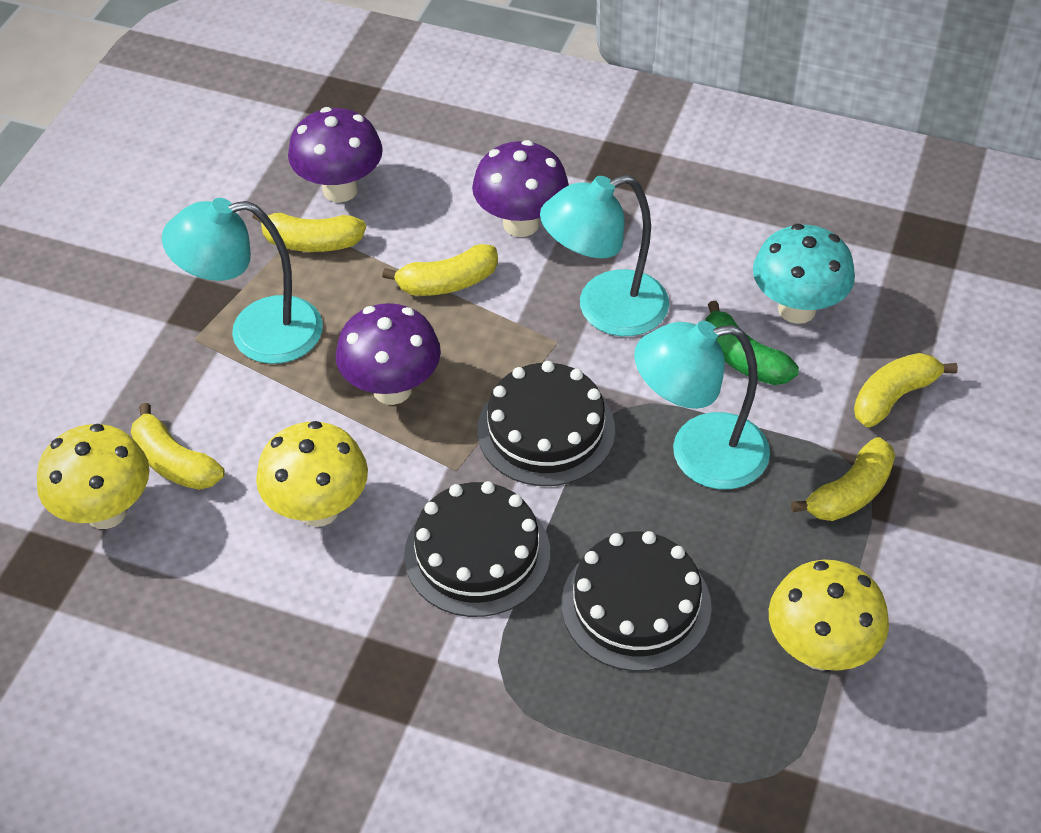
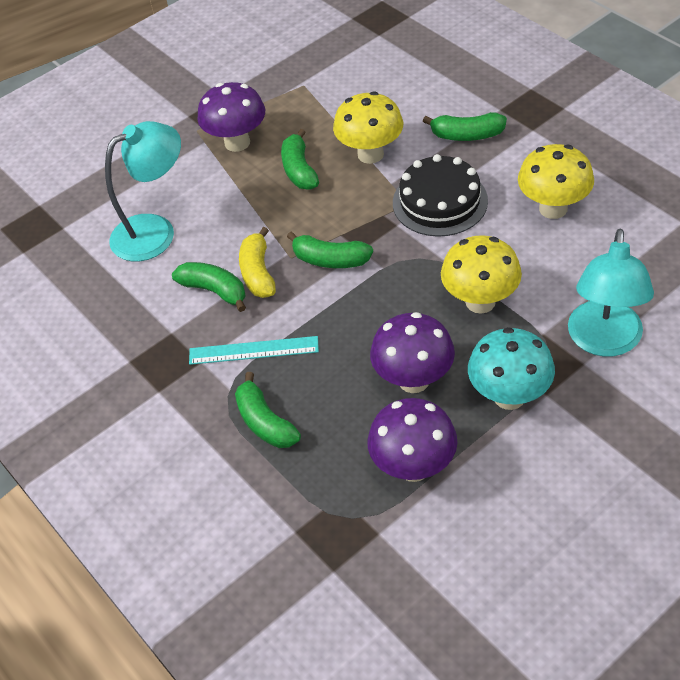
black cake: 3 -> 1
green banana: 1 -> 5
turquoise lamp: 3 -> 2
turquoise ruler: 0 -> 1
yellow banana: 5 -> 1

